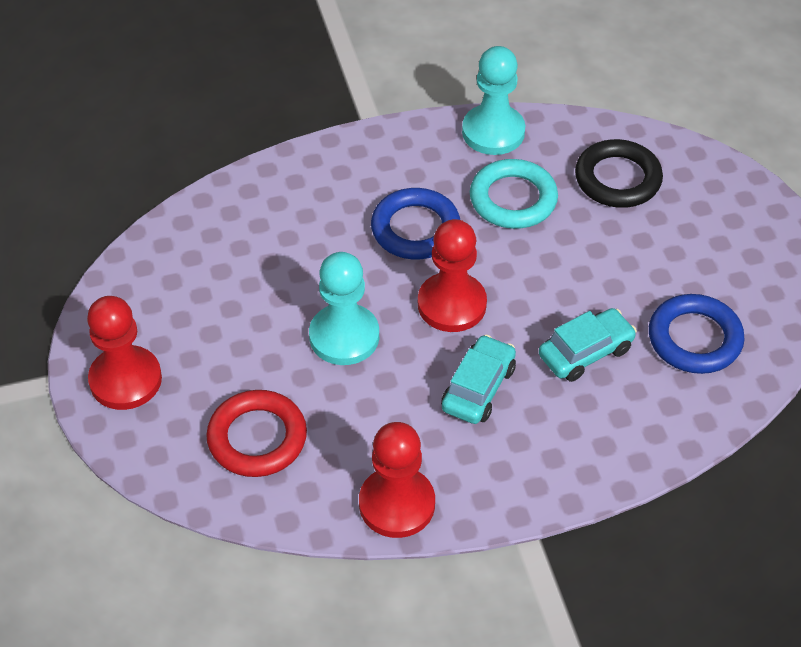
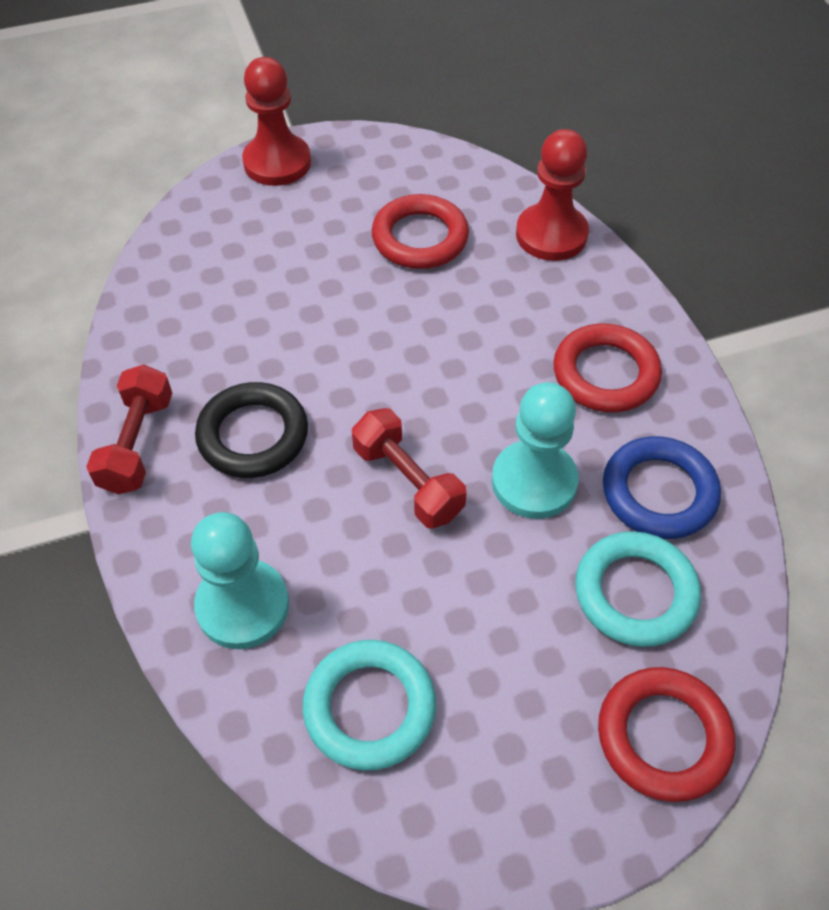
blue ring: 2 -> 1
red dumbbell: 0 -> 2
red pawn: 3 -> 2
red ring: 1 -> 3
turquoise car: 2 -> 0
turquoise ring: 1 -> 2

